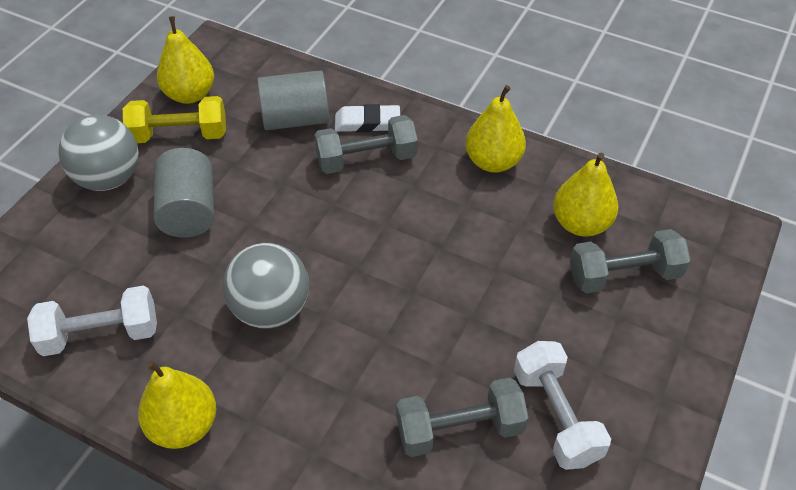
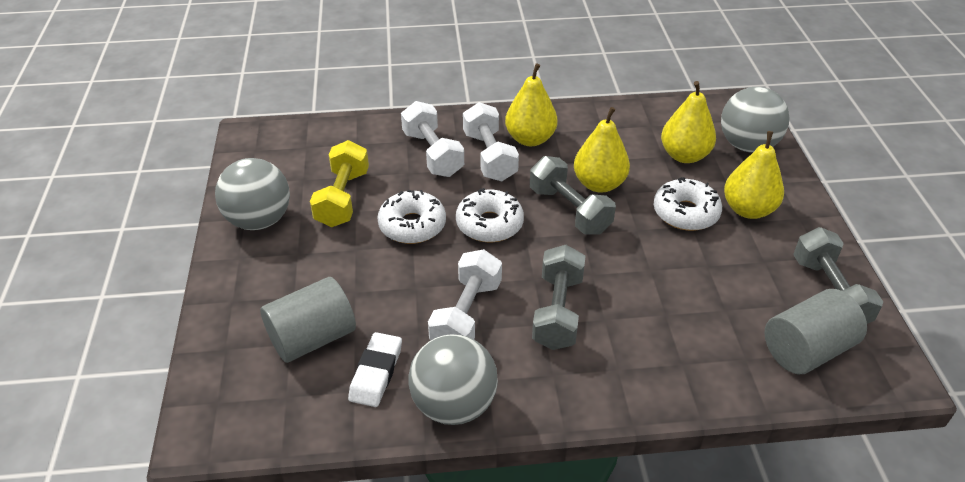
grey ball: 2 -> 3
white donut: 0 -> 3
white dumbbell: 2 -> 3

